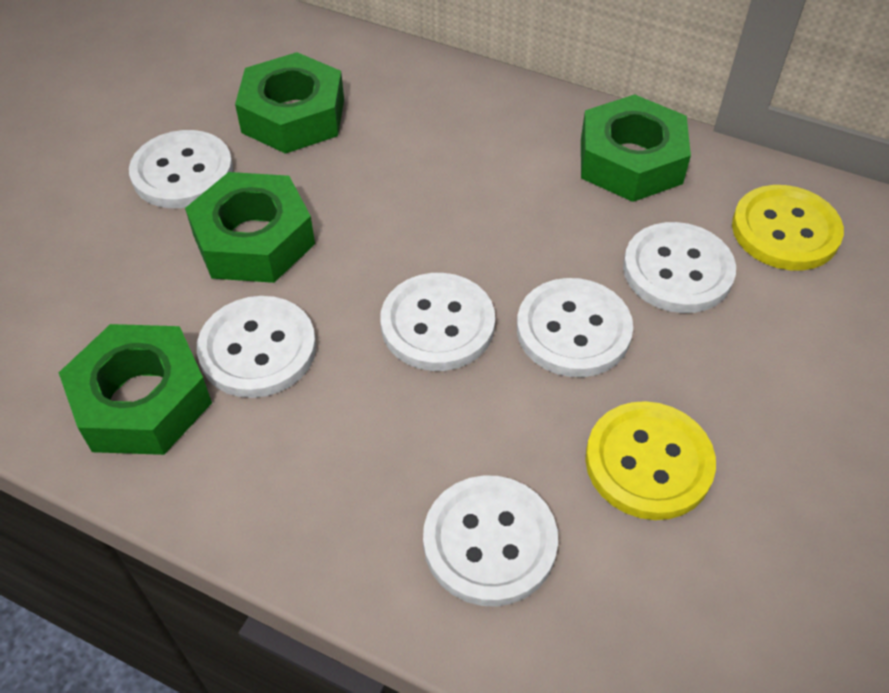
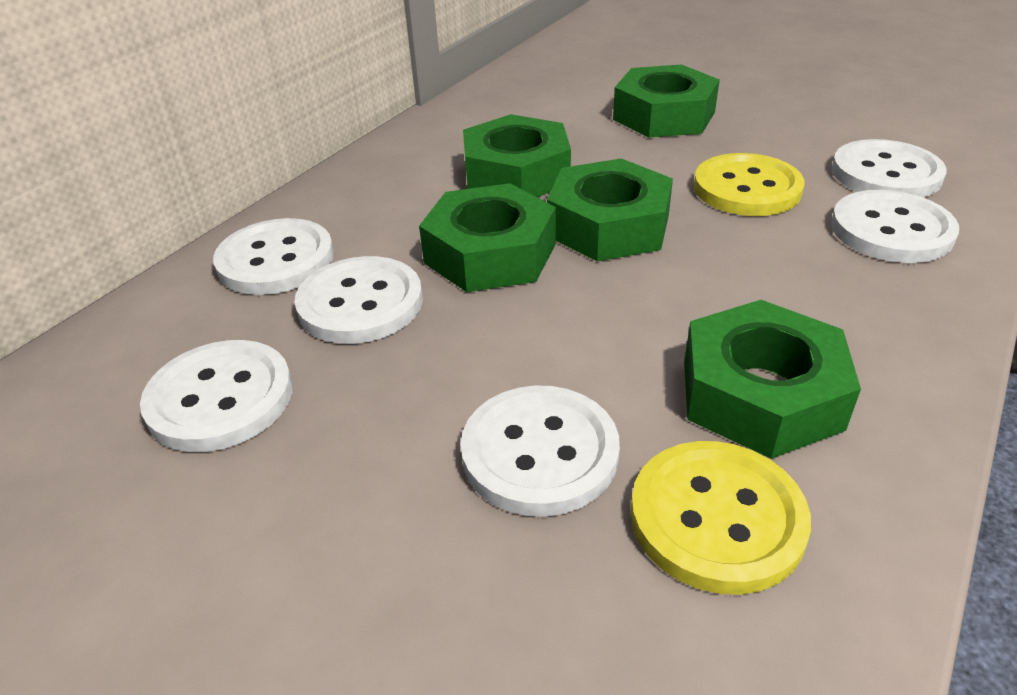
green nut: 4 -> 5

